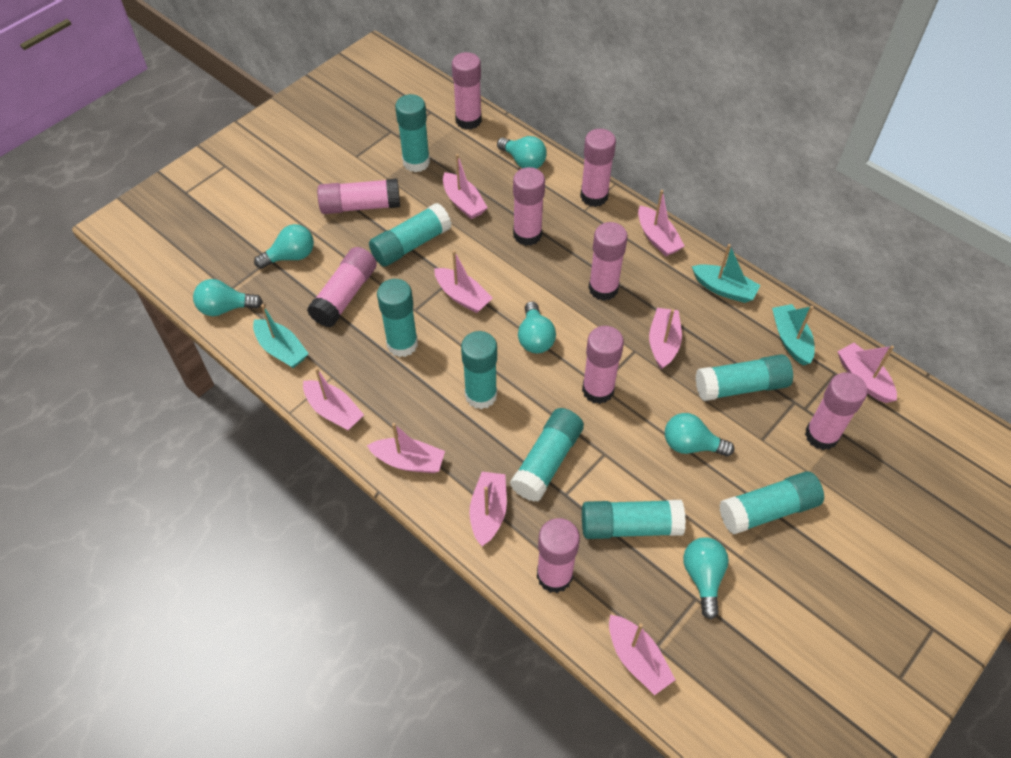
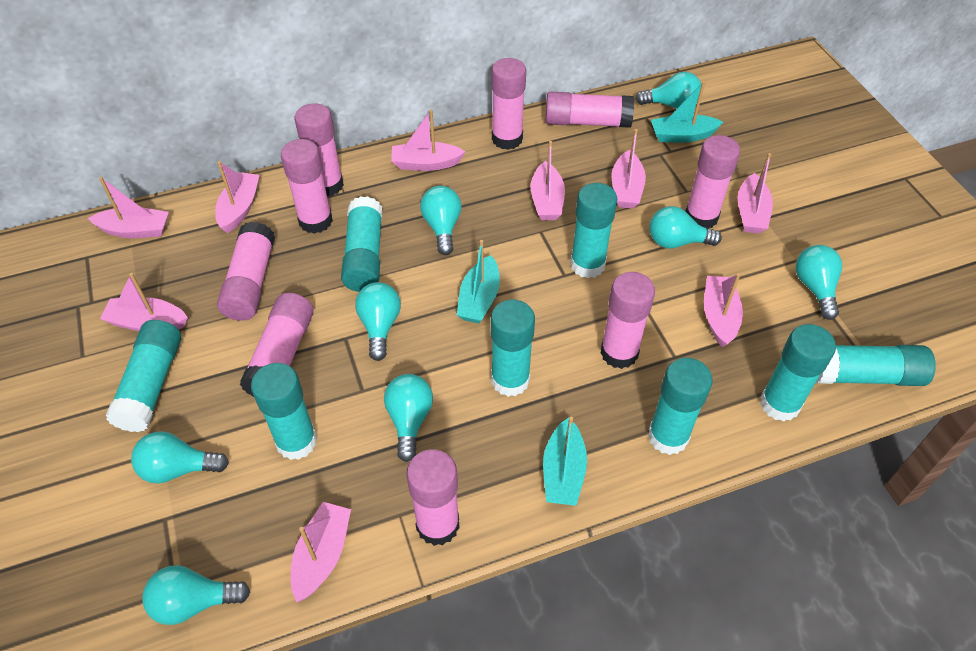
turquoise light bulb: 6 -> 8

